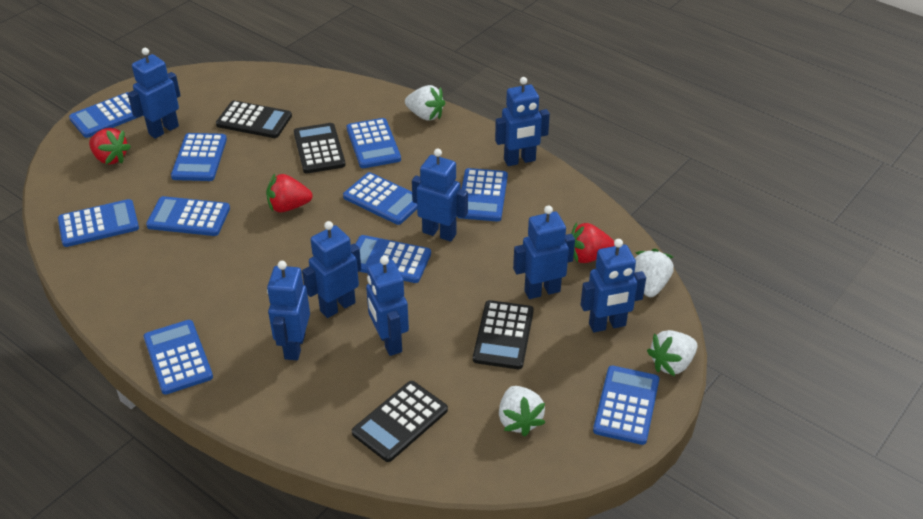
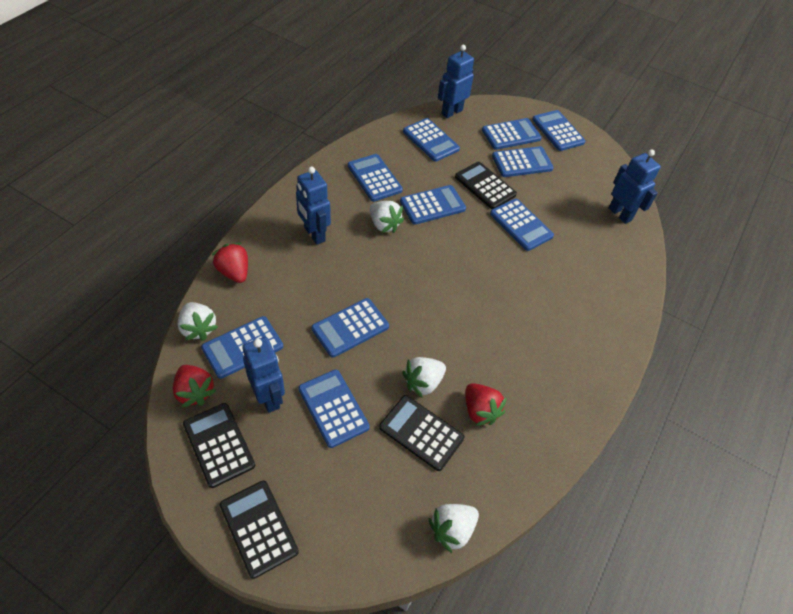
blue robot: 8 -> 4

